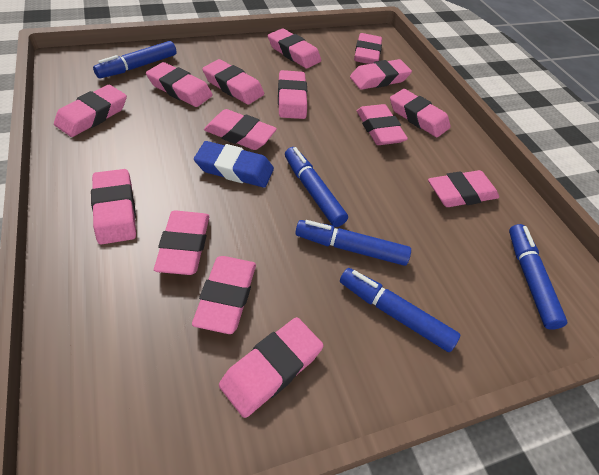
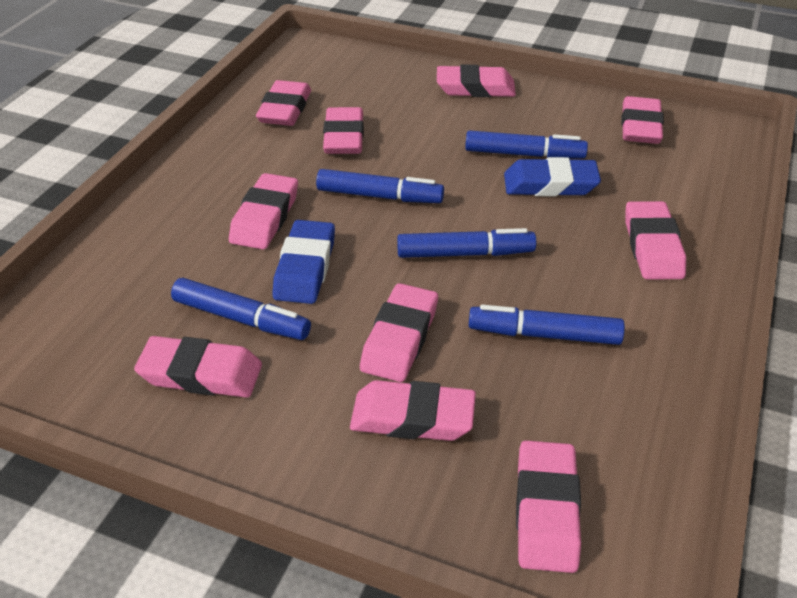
blue eraser: 1 -> 2
pink eraser: 15 -> 10

